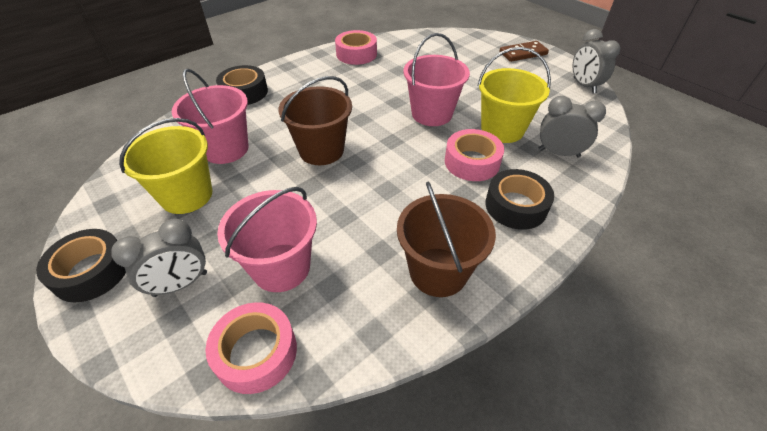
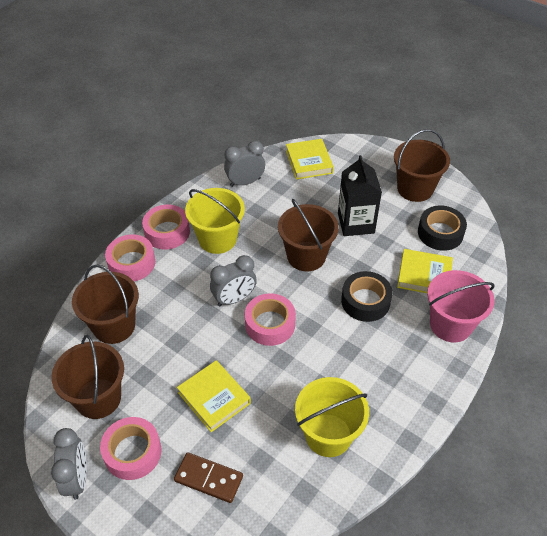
black carton: 0 -> 1
black tape: 3 -> 2
brown bucket: 2 -> 4
pink bucket: 3 -> 1
pink tape: 3 -> 4
yellow book: 0 -> 3

